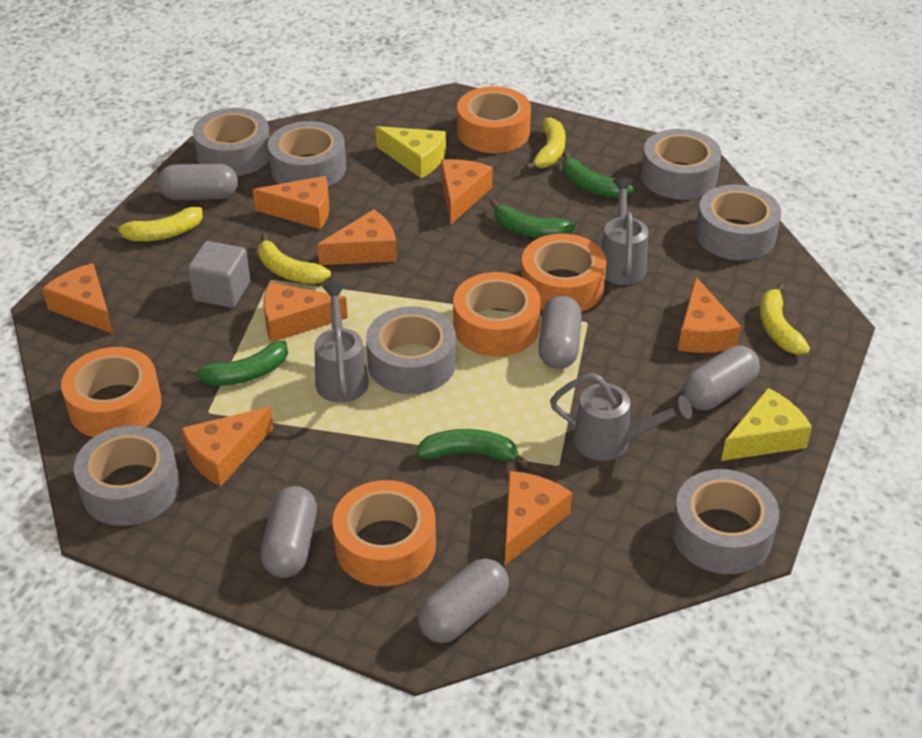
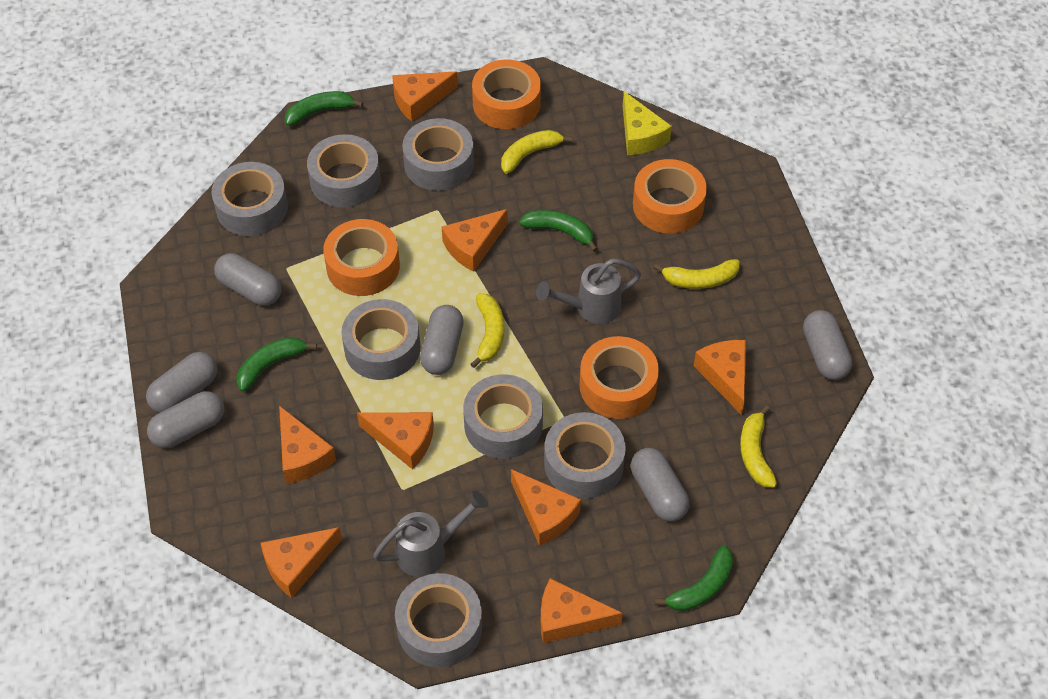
grey capsule: 5 -> 6
grey cube: 1 -> 0
grey watering can: 3 -> 2
orange tape: 5 -> 4
yellow cheese: 2 -> 1

